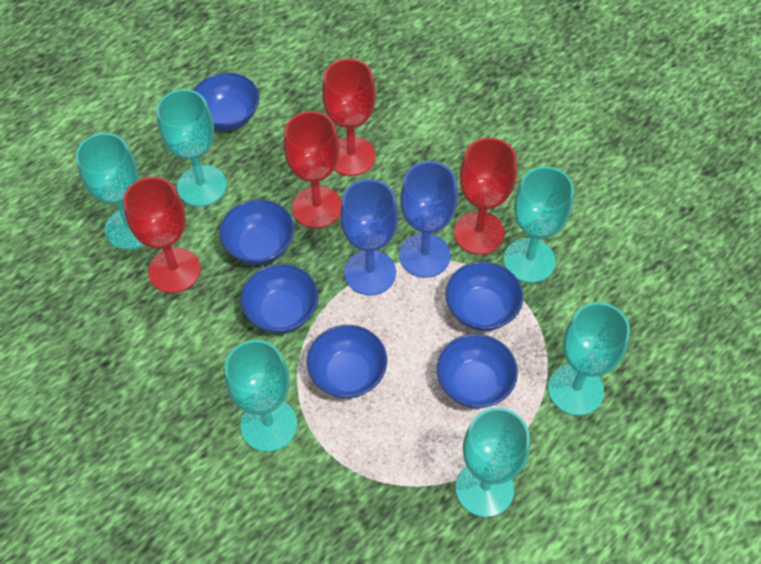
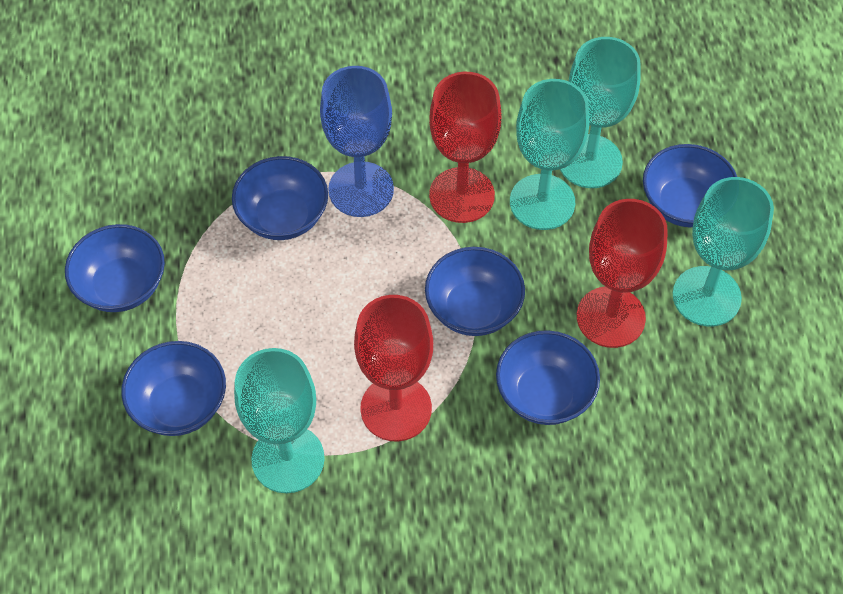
blue goblet: 2 -> 1
red goblet: 4 -> 3
turquoise goblet: 6 -> 4

